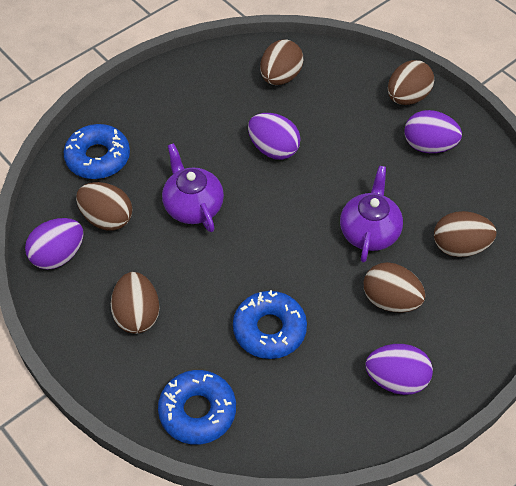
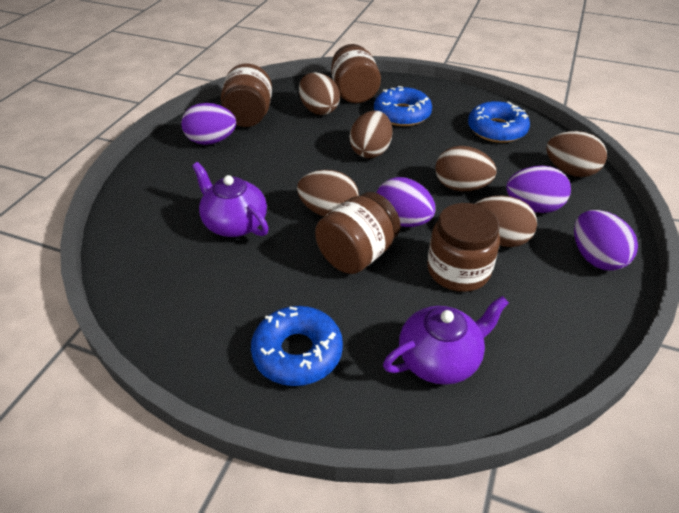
brown jar: 0 -> 4

